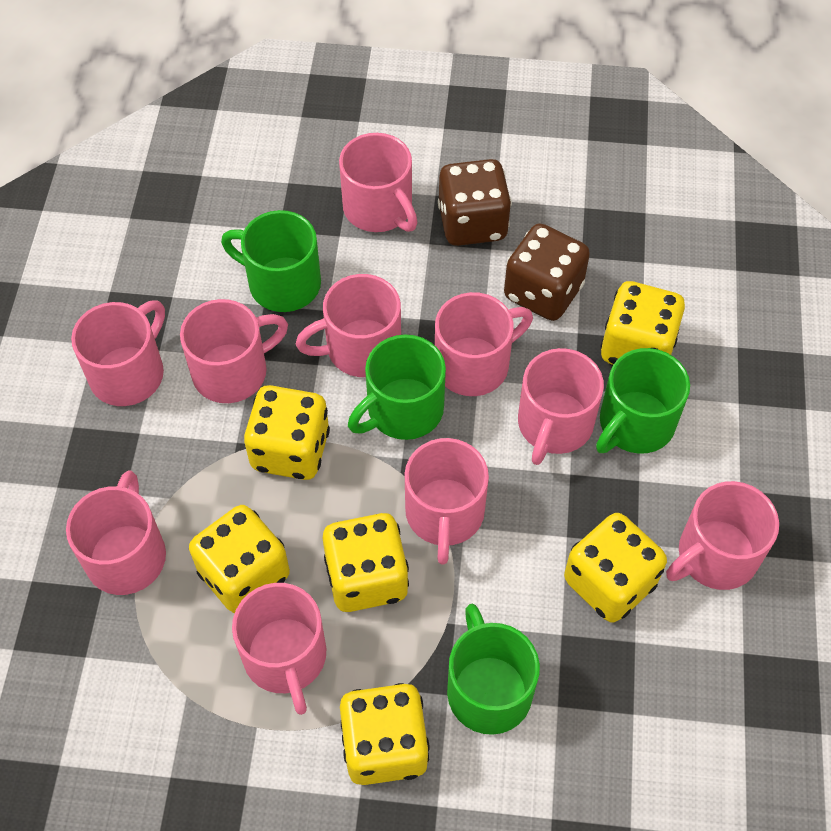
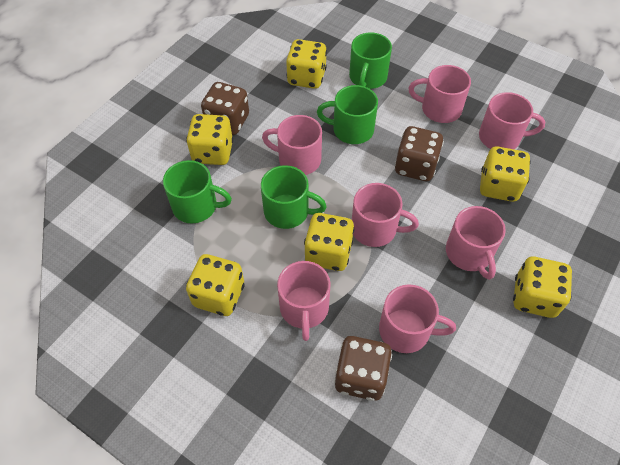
brown dice: 2 -> 3
pink mug: 10 -> 7

